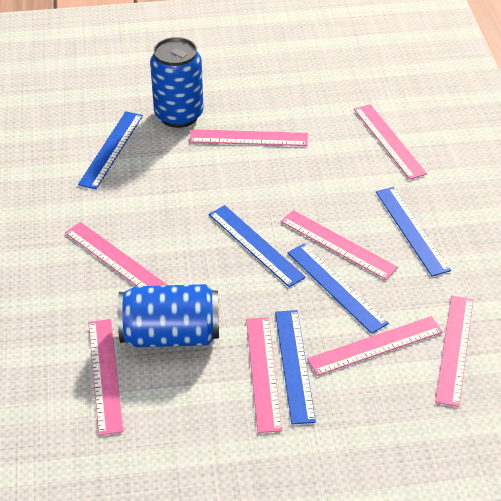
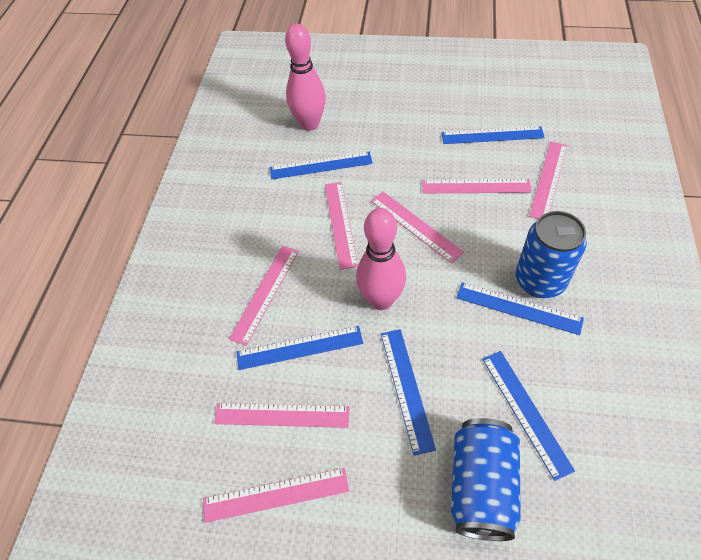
blue ruler: 5 -> 6
pink bowling pin: 0 -> 2
pink ruler: 8 -> 7

